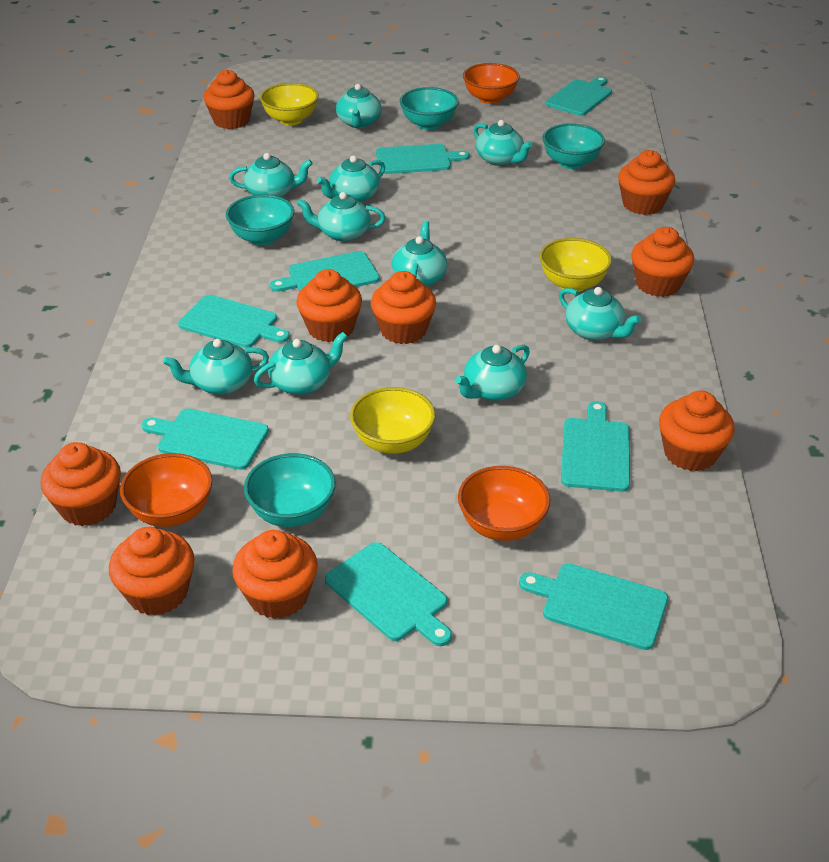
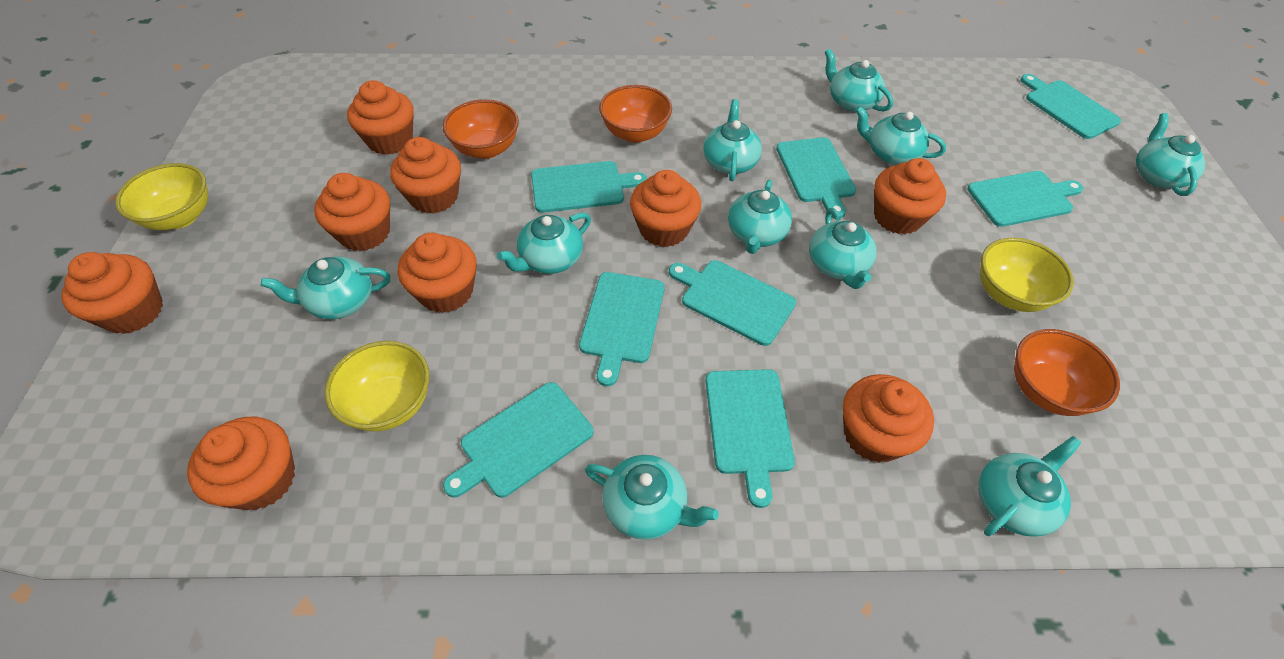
turquoise bowl: 4 -> 0

